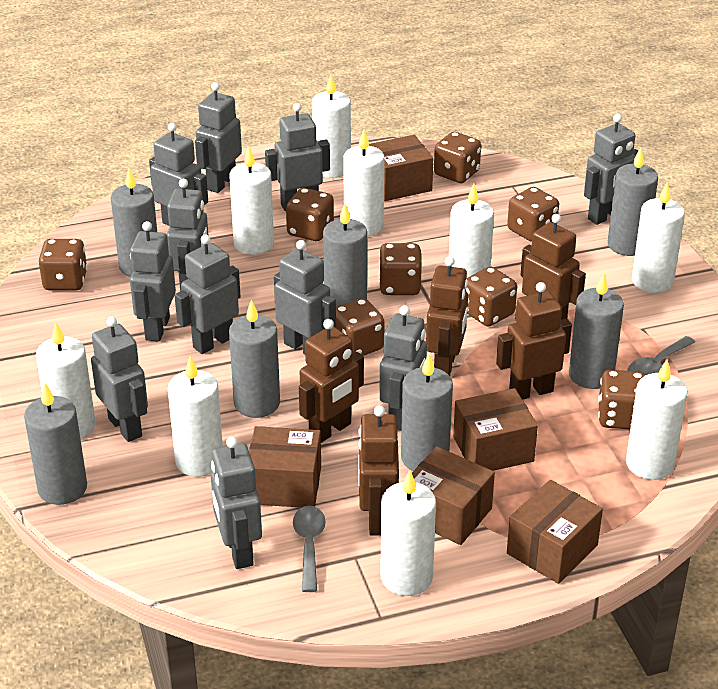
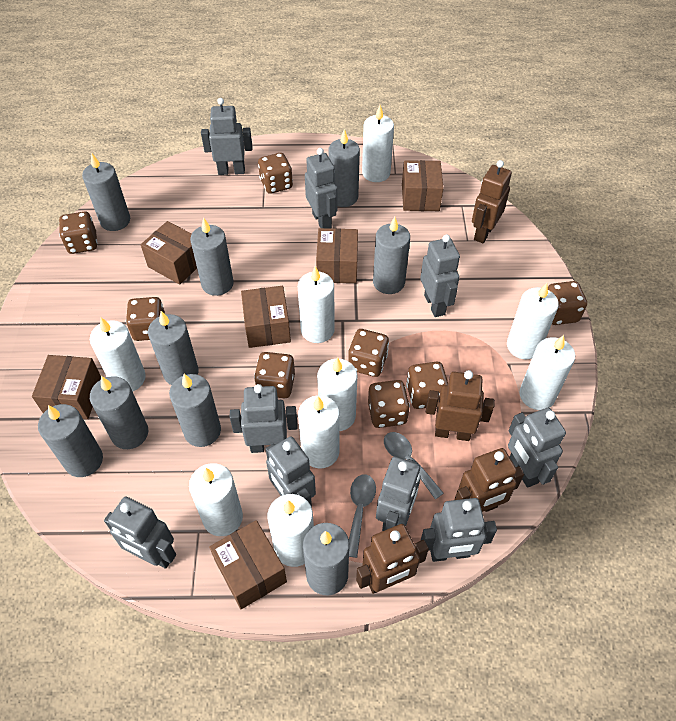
brown box: 5 -> 6
brown robot: 5 -> 4
grey candle: 7 -> 9
grey robot: 11 -> 9

